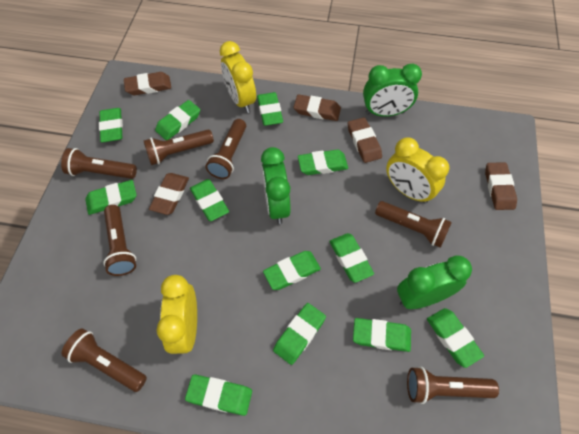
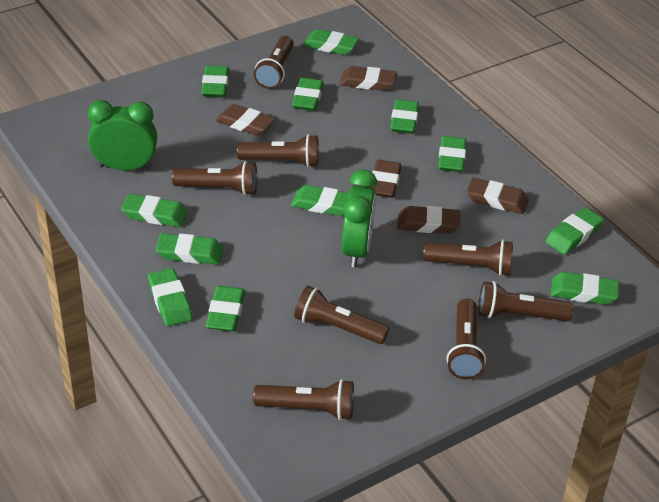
brown flashlight: 7 -> 8
green clock: 3 -> 2
yellow clock: 3 -> 0

